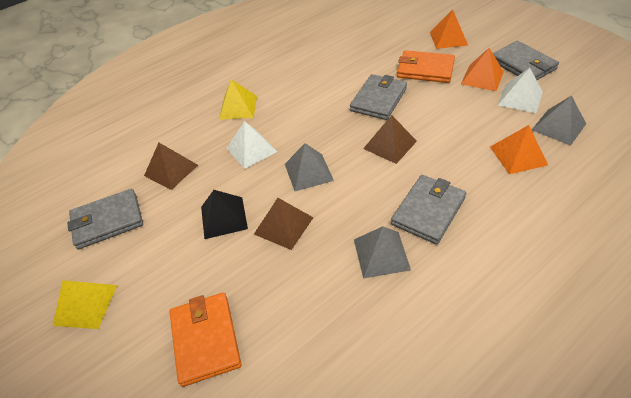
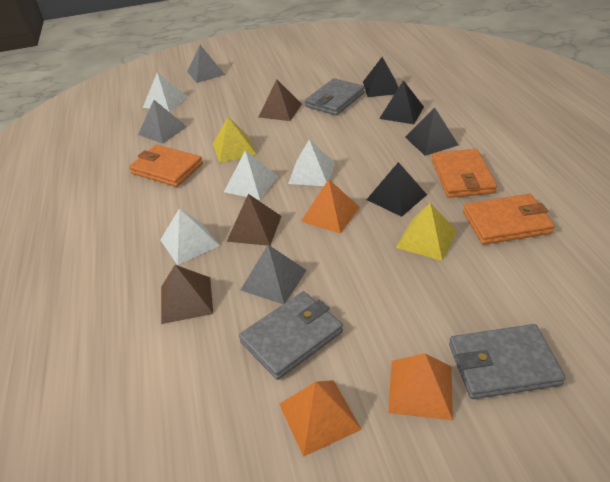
black pyramid: 1 -> 4
grey wallet: 4 -> 3
orange wallet: 2 -> 3
white pyramid: 2 -> 4

